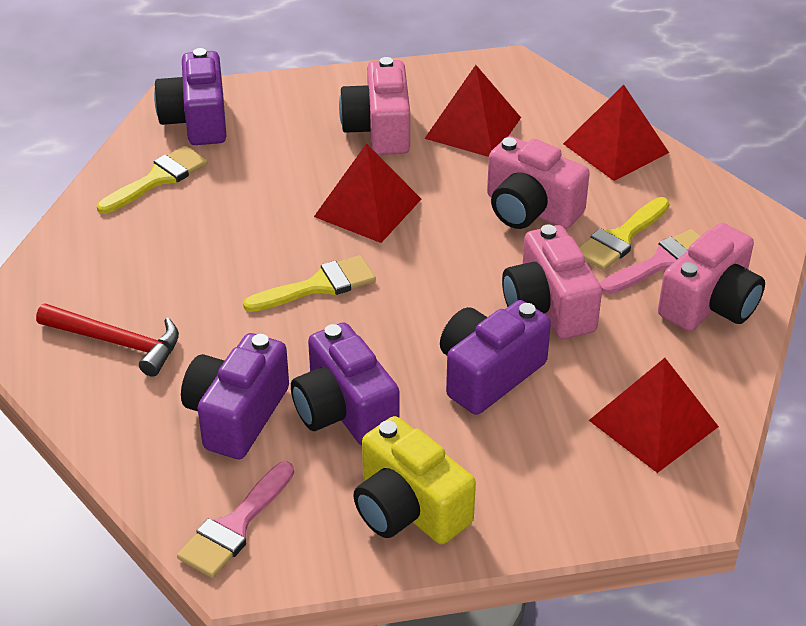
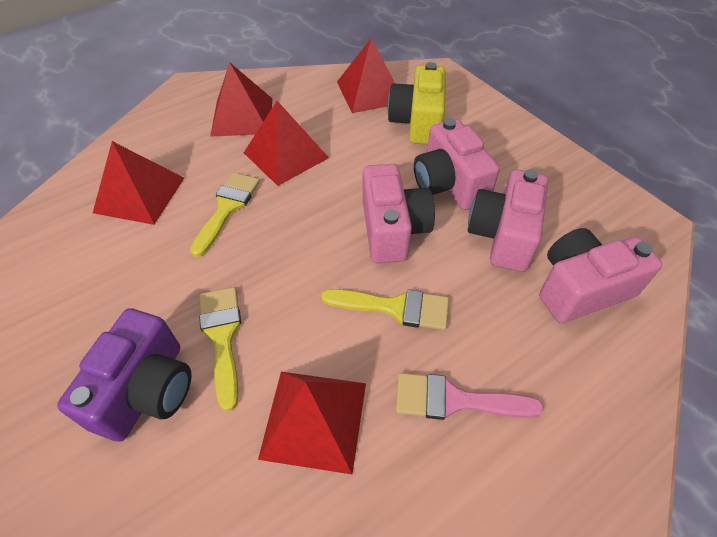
pink brush: 2 -> 1
purple camera: 4 -> 1
red hammer: 1 -> 0
red pyramid: 4 -> 5

